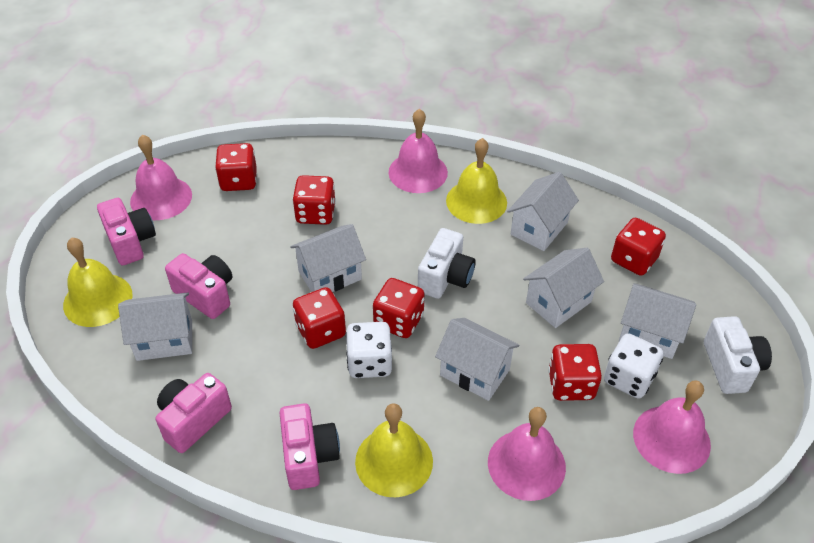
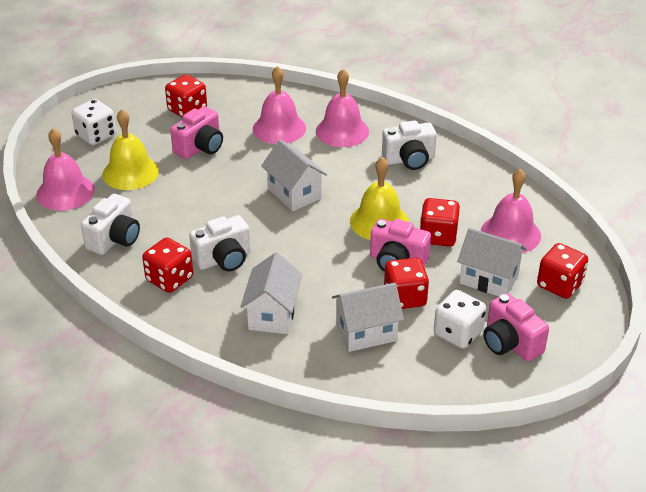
pink camera: 4 -> 3
red dice: 6 -> 5
white camera: 2 -> 3
white house: 6 -> 4
yellow bell: 3 -> 2

